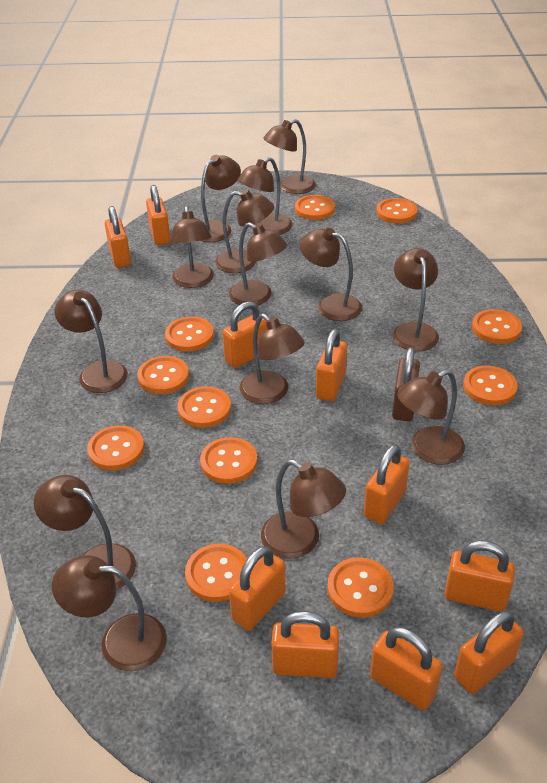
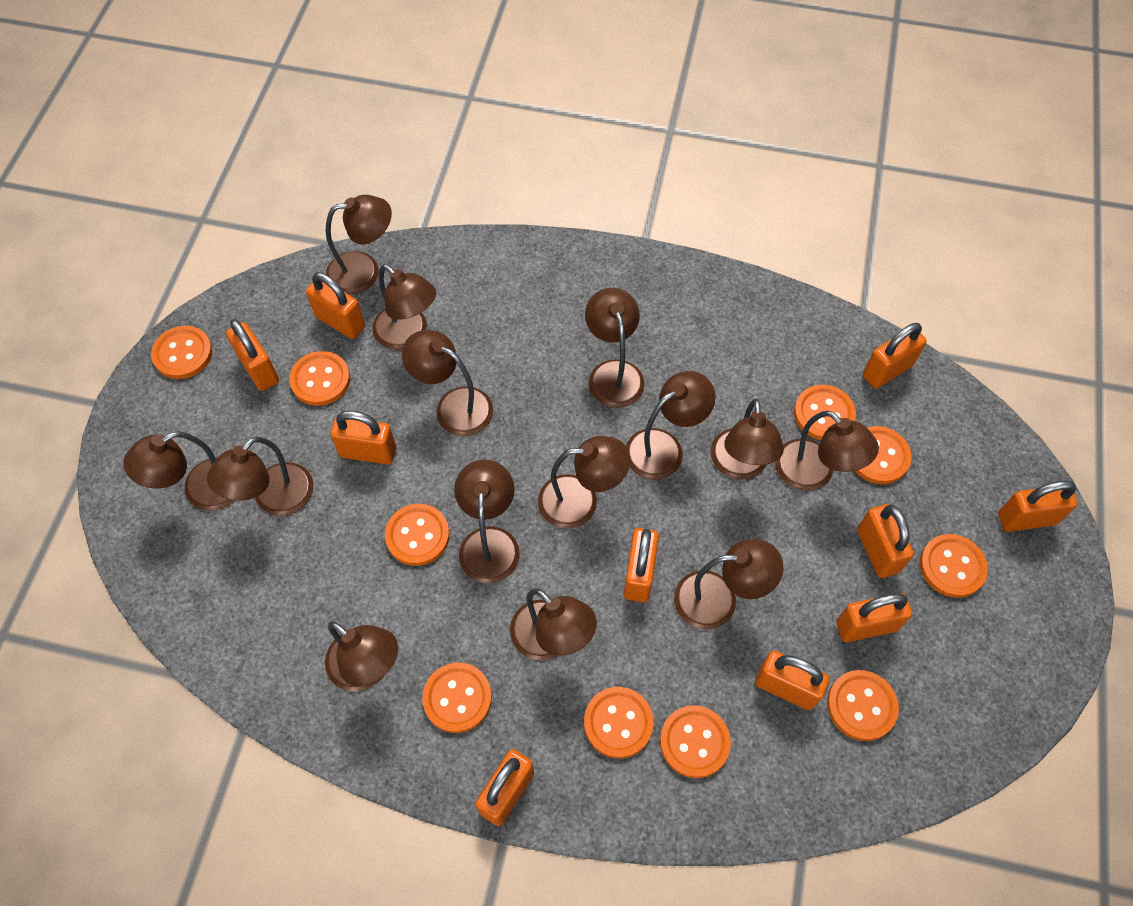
brown padlock: 1 -> 0
orange button: 11 -> 10

